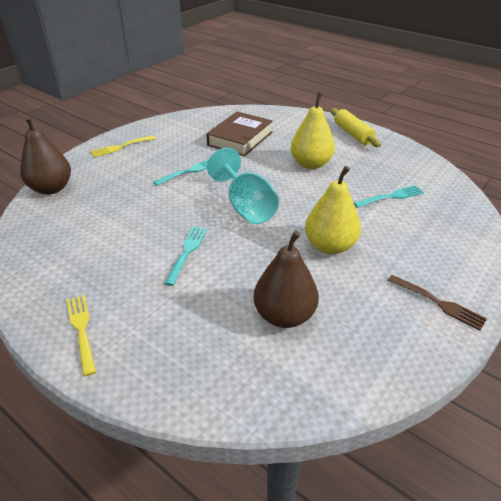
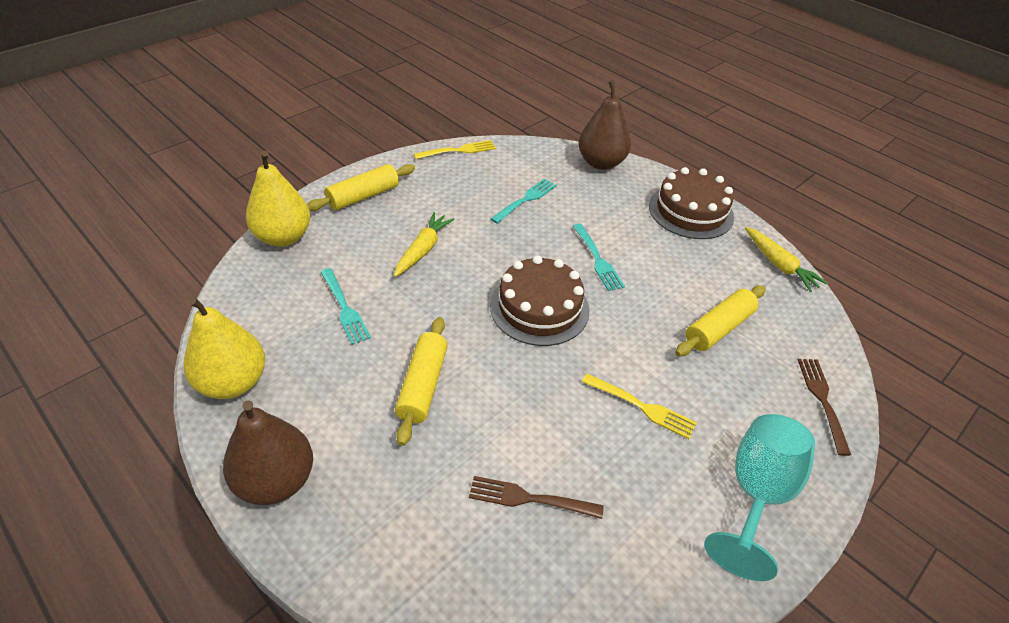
brown book: 1 -> 0
brown cake: 0 -> 2
brown fork: 1 -> 2
yellow carrot: 0 -> 2
yellow rolling pin: 1 -> 3

